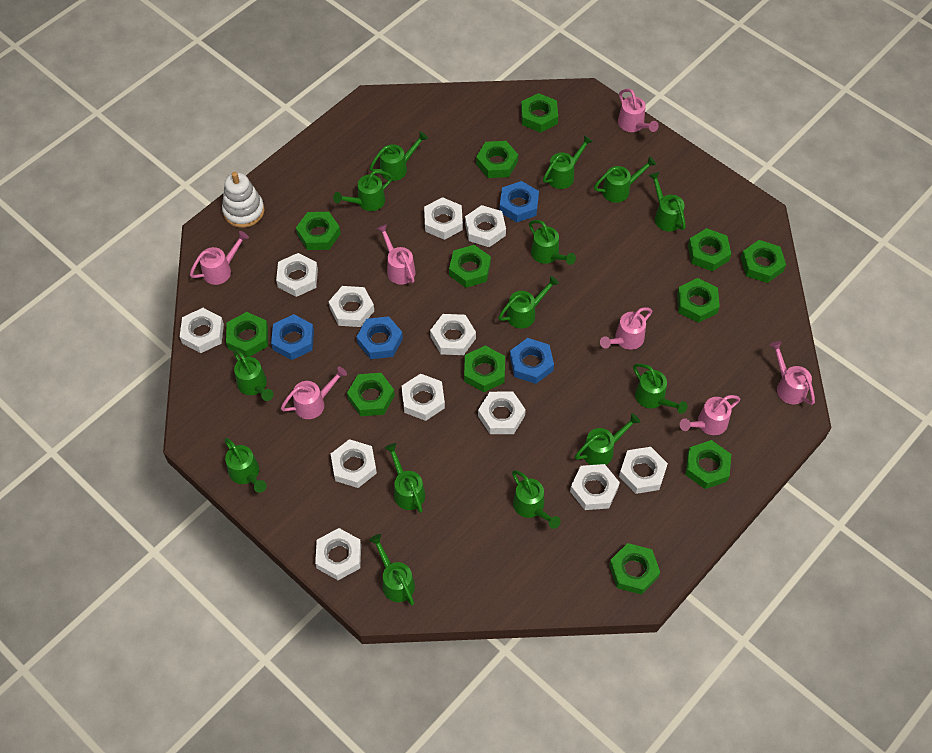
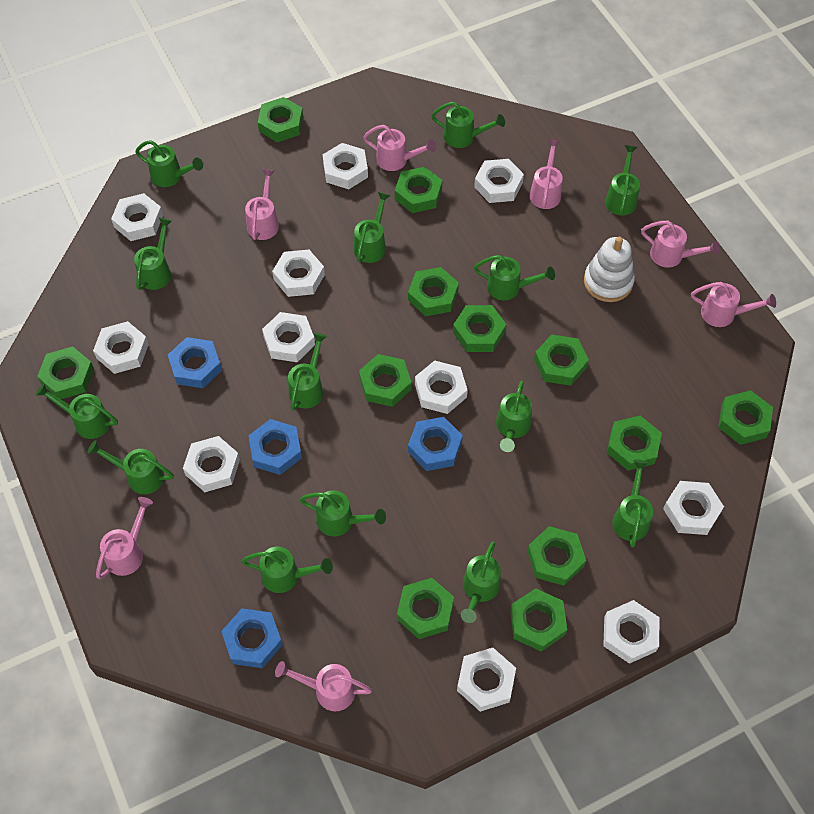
white nut: 12 -> 11

